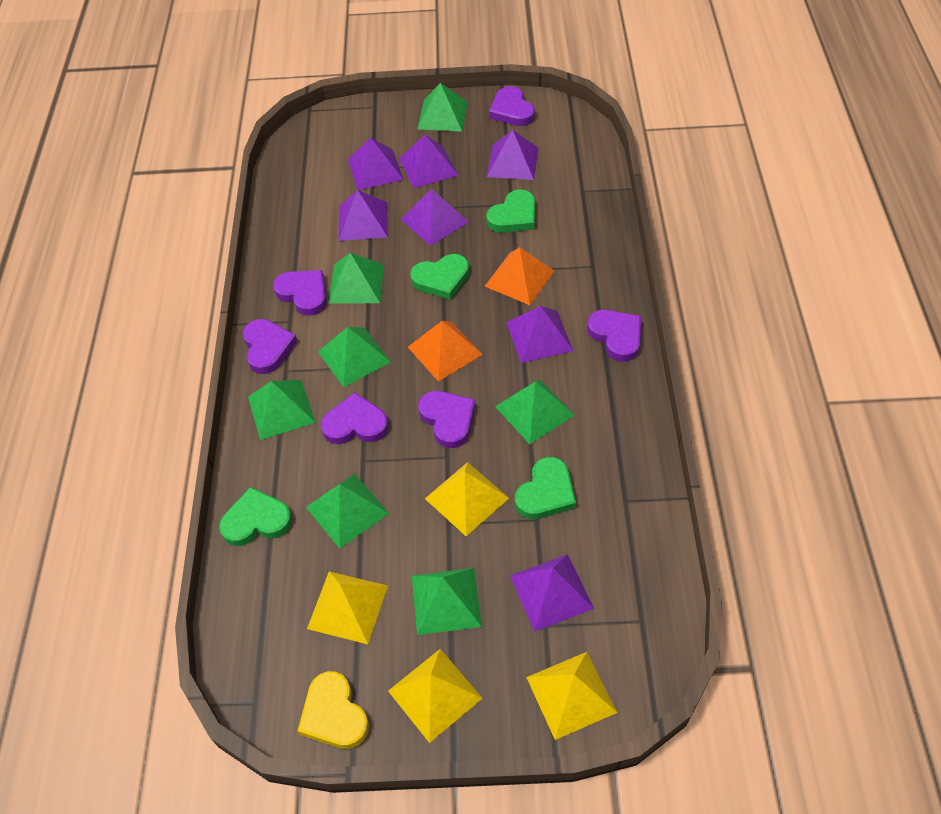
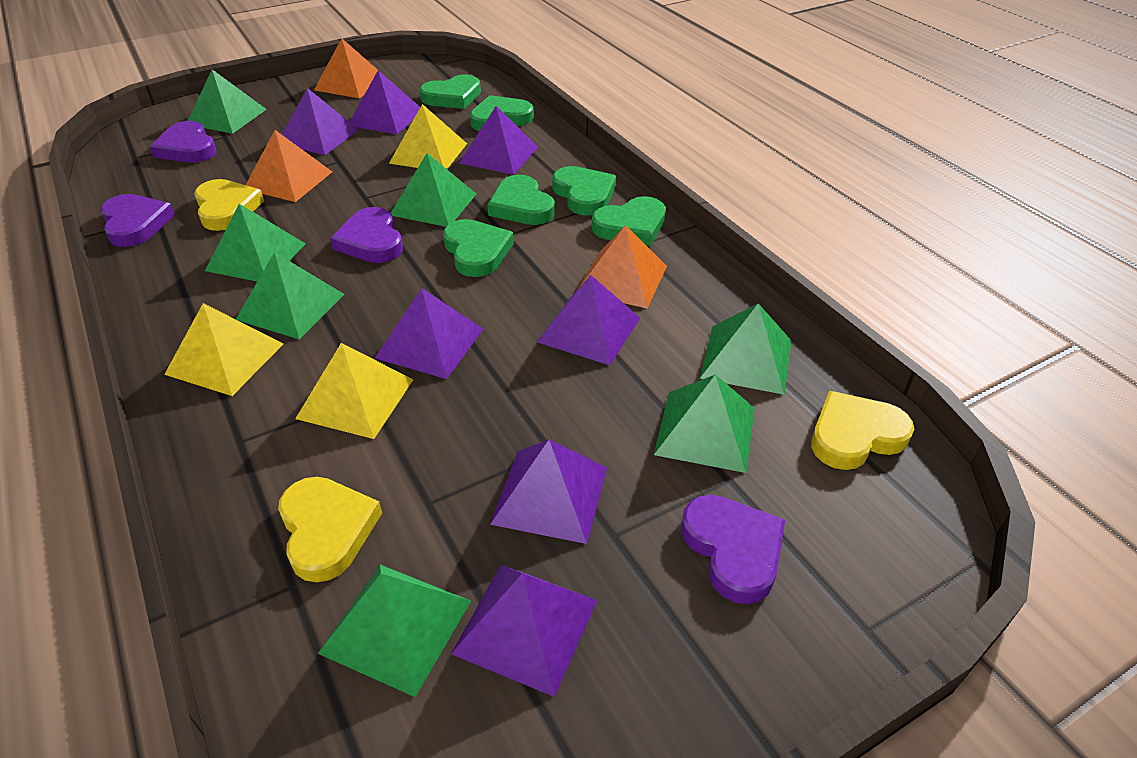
green heart: 4 -> 6
orange pyramid: 2 -> 3
purple heart: 6 -> 4
yellow heart: 1 -> 3
yellow pyramid: 4 -> 3

